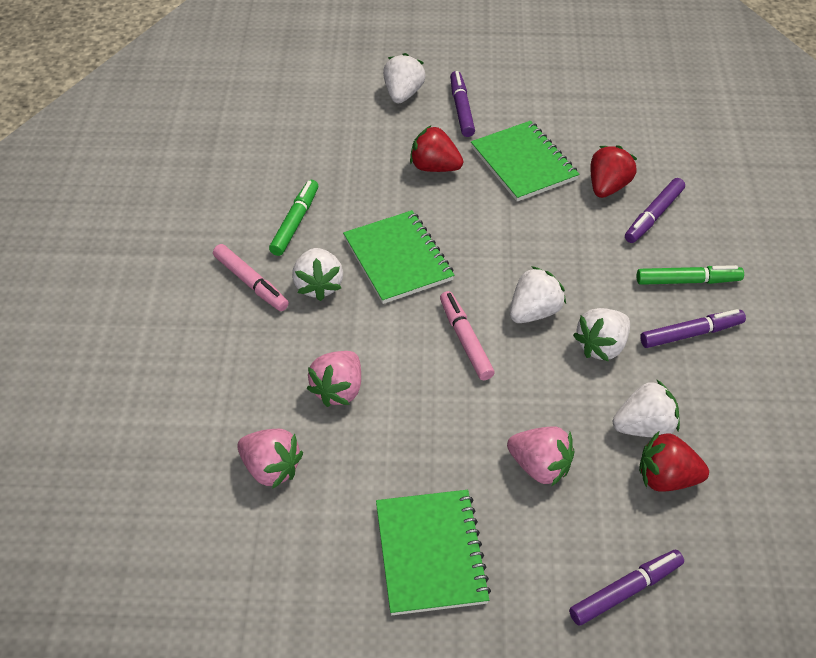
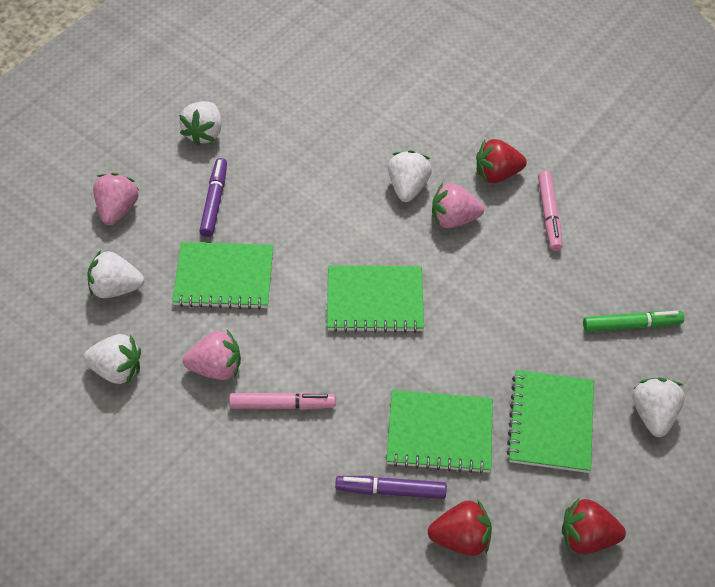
green marker: 2 -> 1
green notebook: 3 -> 4
purple marker: 4 -> 2

